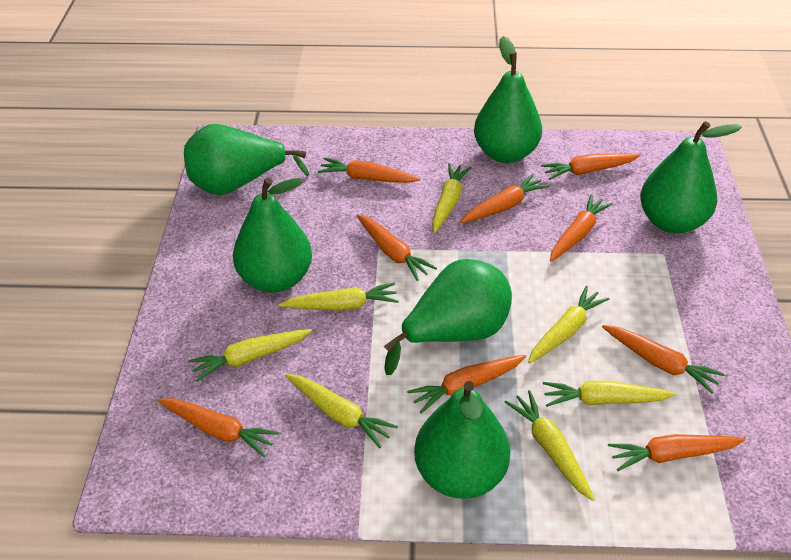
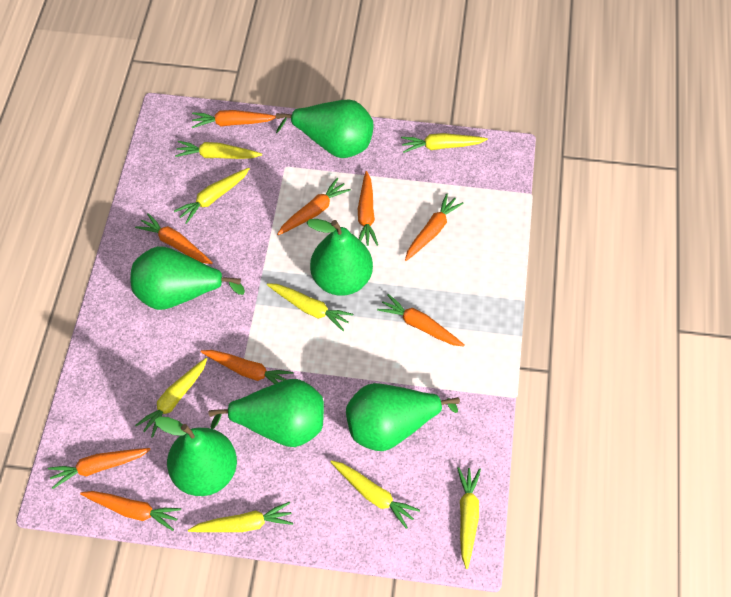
yellow carrot: 7 -> 8

